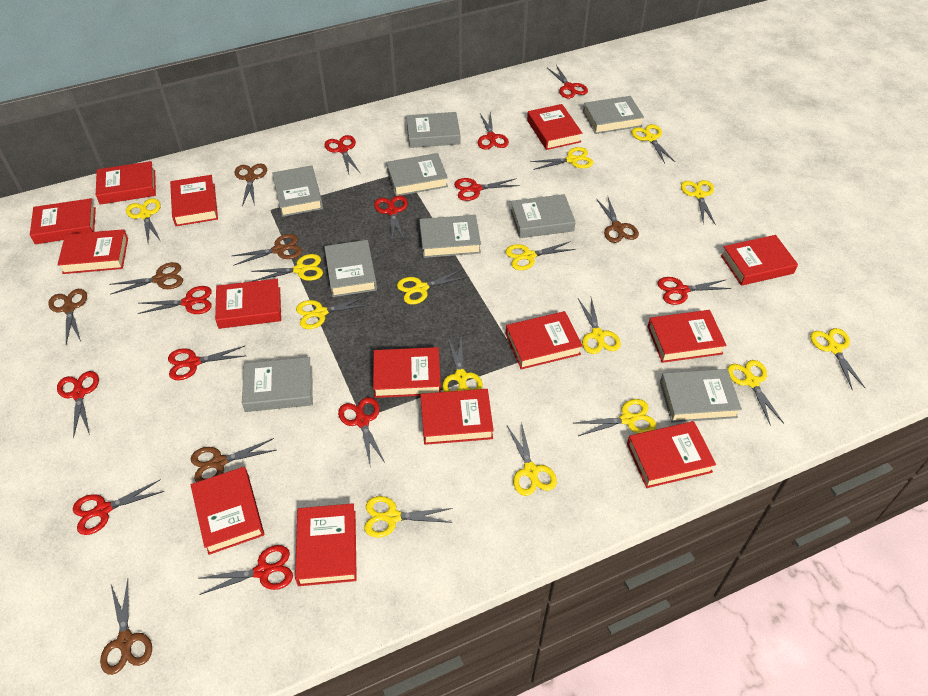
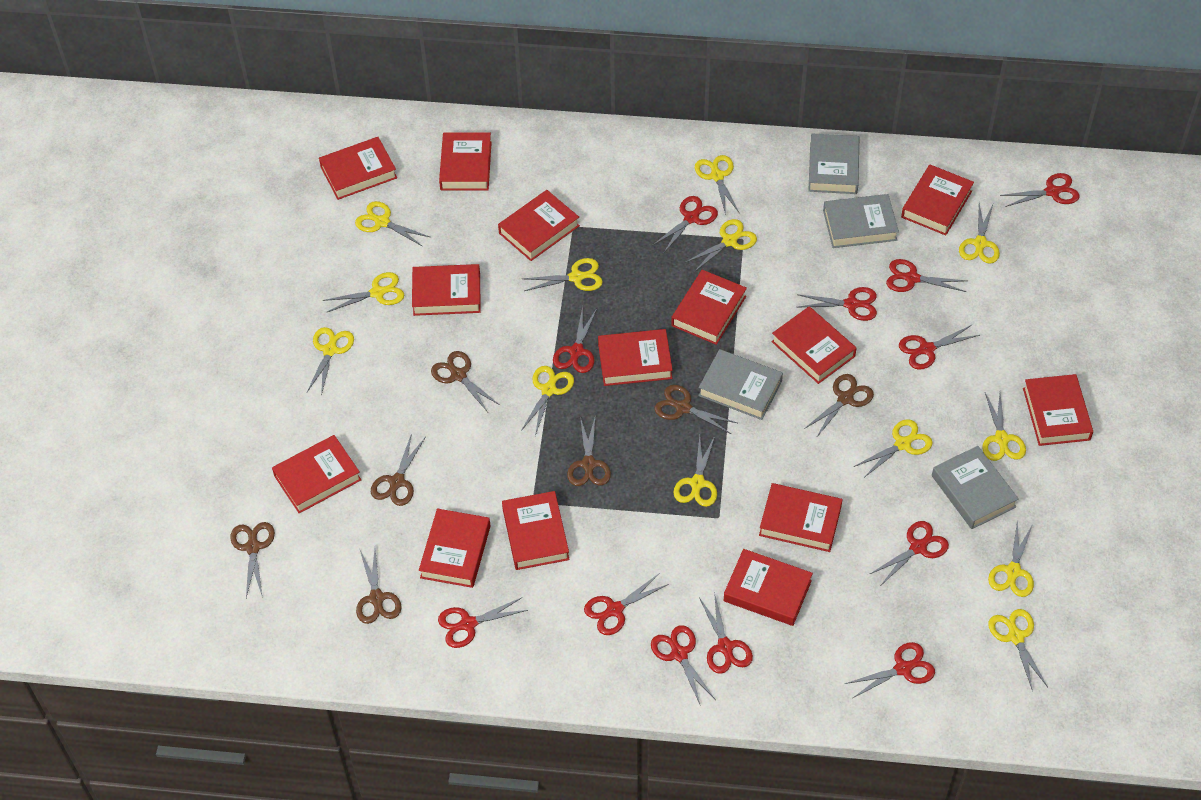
grey book: 9 -> 4
yellow scissors: 15 -> 13

